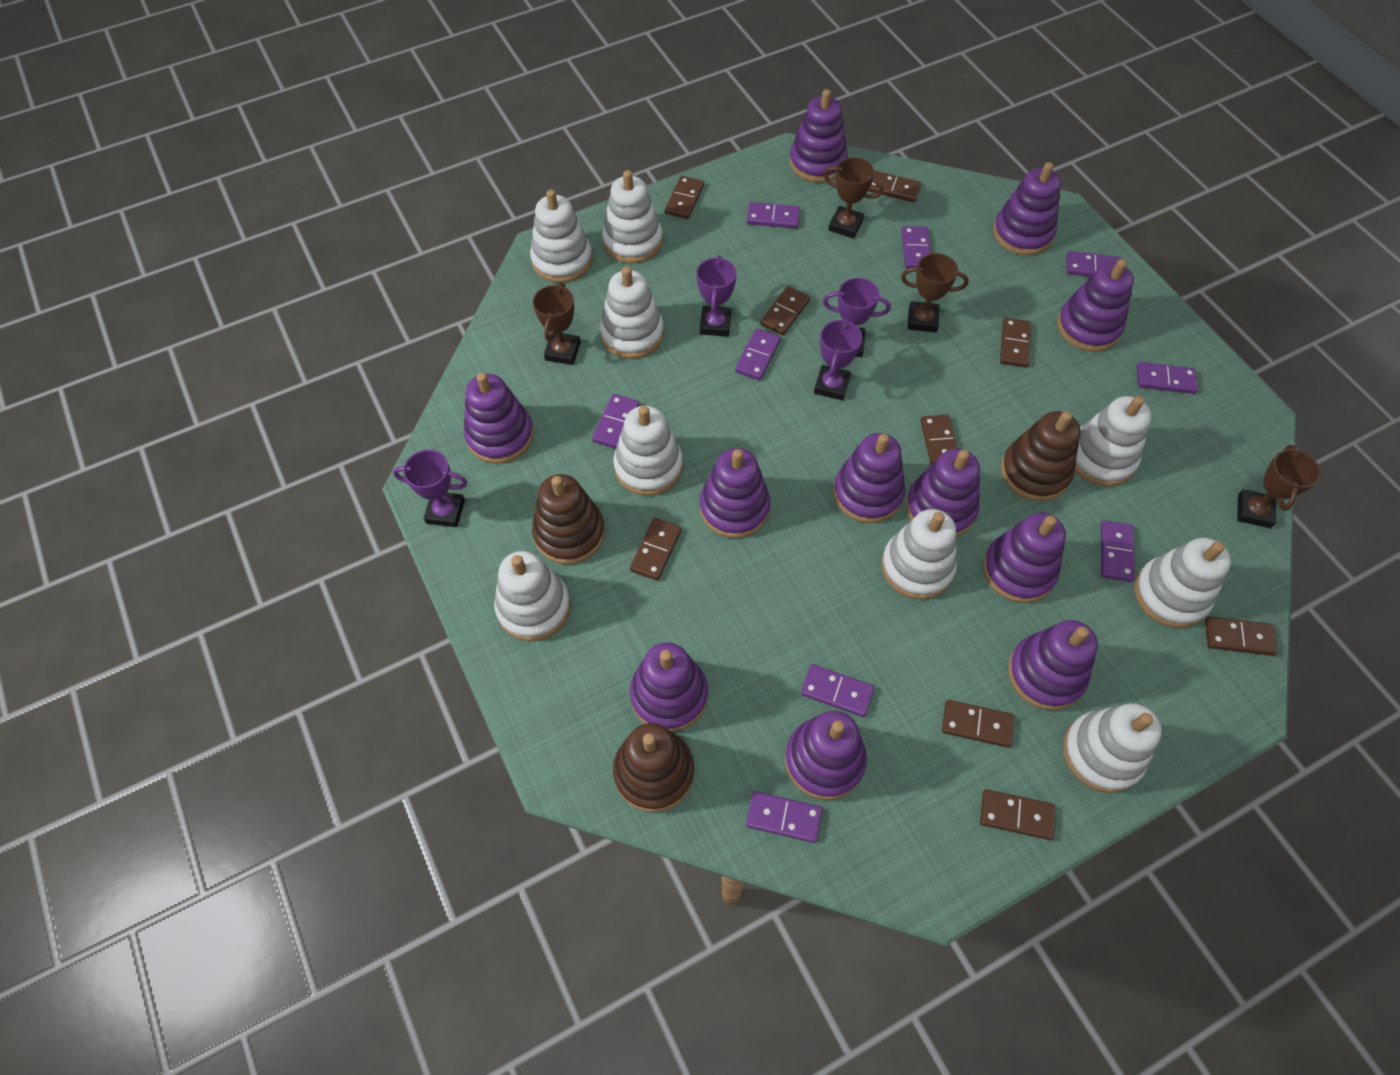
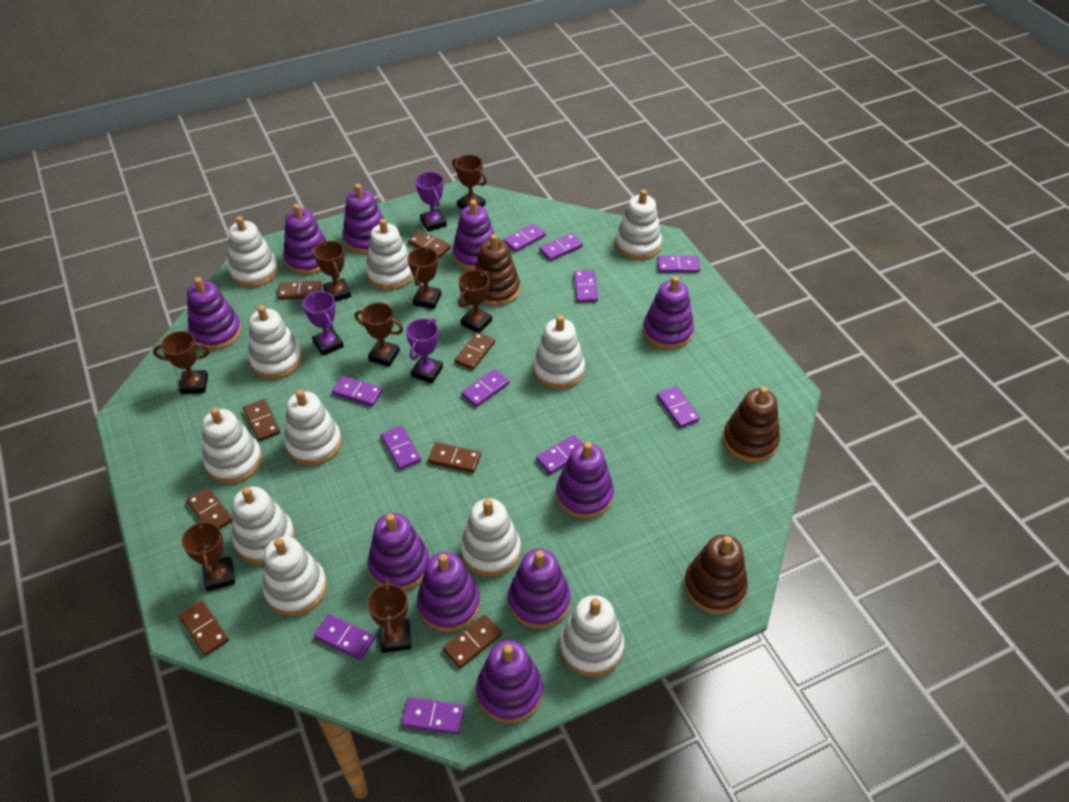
brown domino: 9 -> 8
brown trophy: 4 -> 8
purple domino: 9 -> 11
purple stacking toy: 11 -> 10
purple trophy: 4 -> 3
white stacking toy: 9 -> 11

